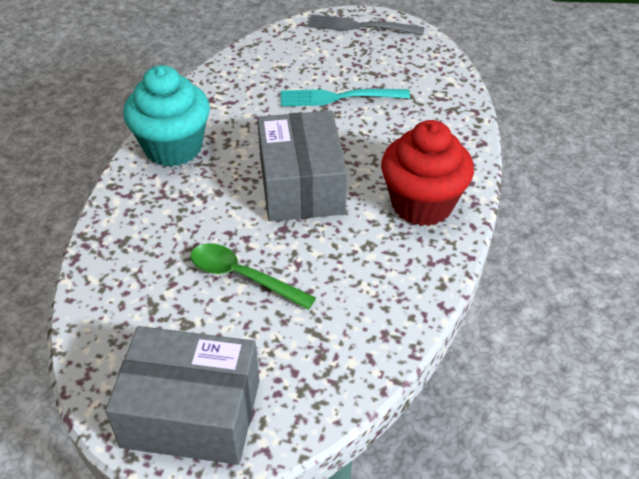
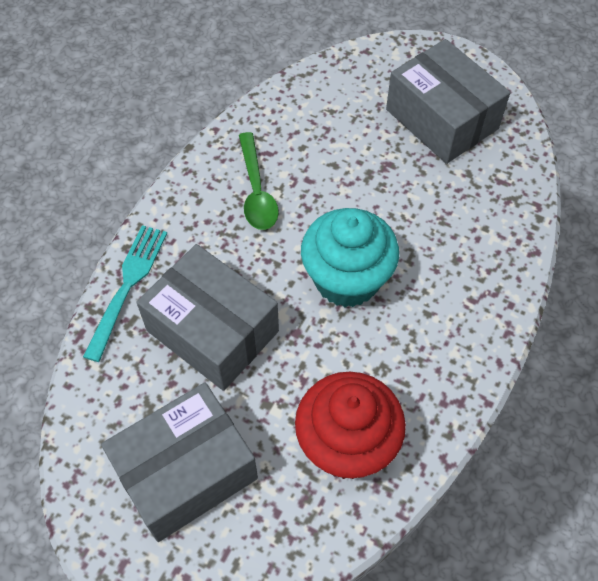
grey box: 2 -> 3
grey fork: 1 -> 0

